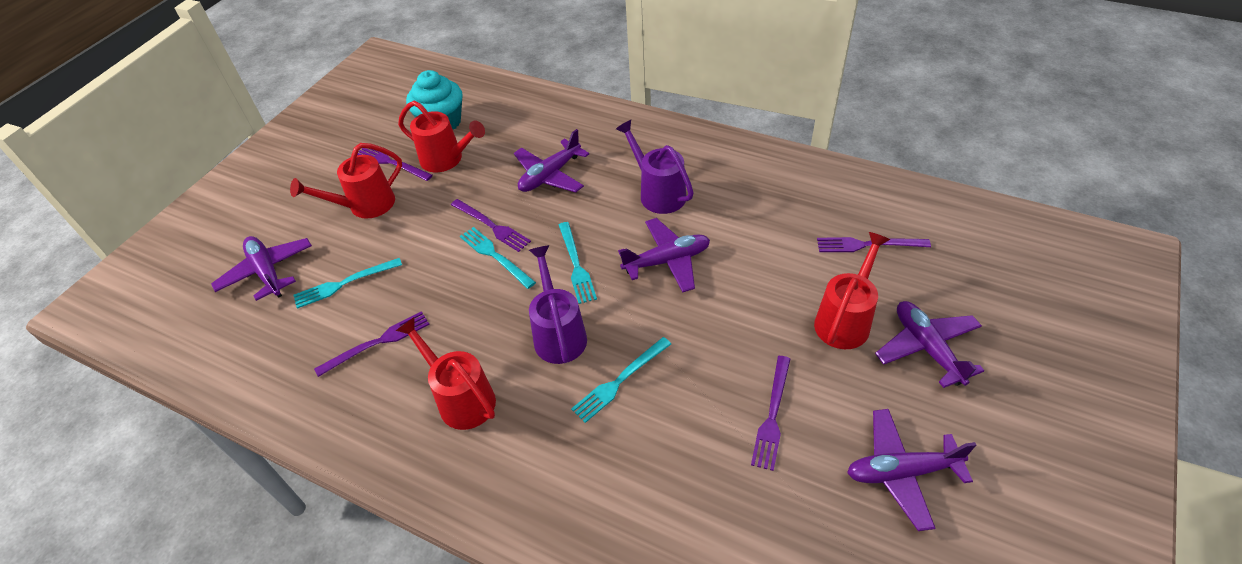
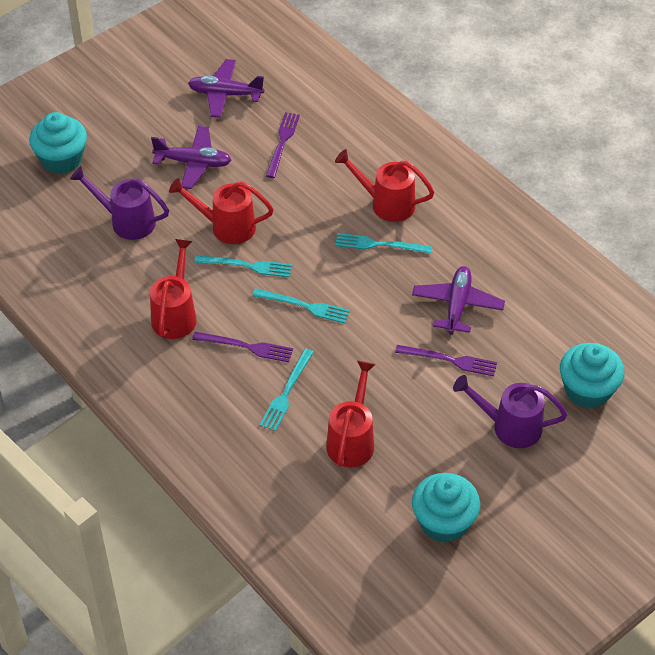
purple fork: 5 -> 3
purple plane: 5 -> 3
turquoise cupcake: 1 -> 3

